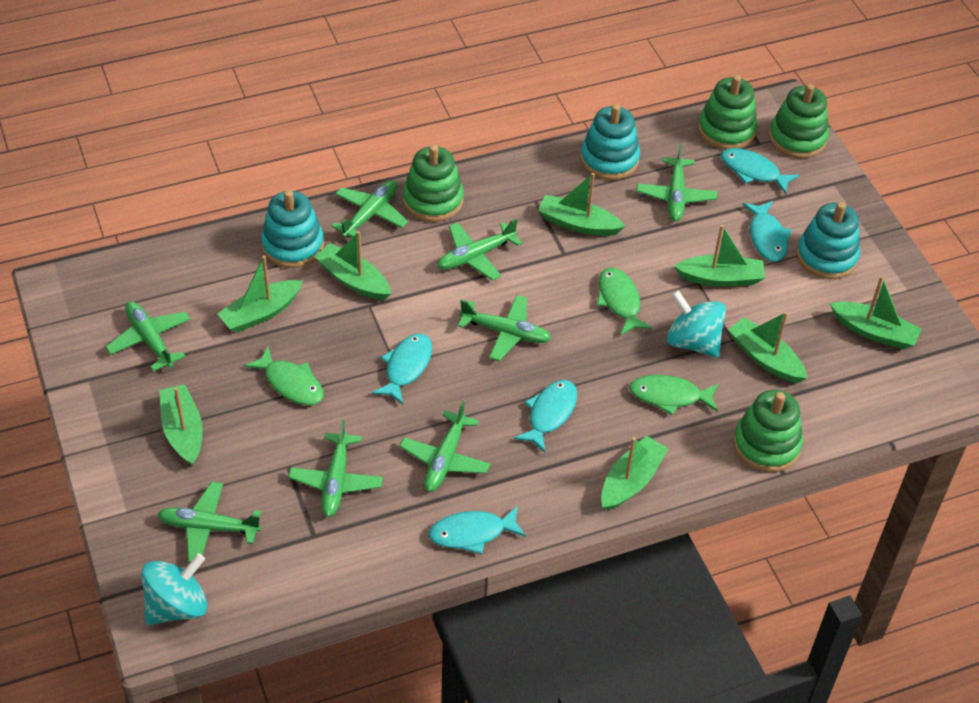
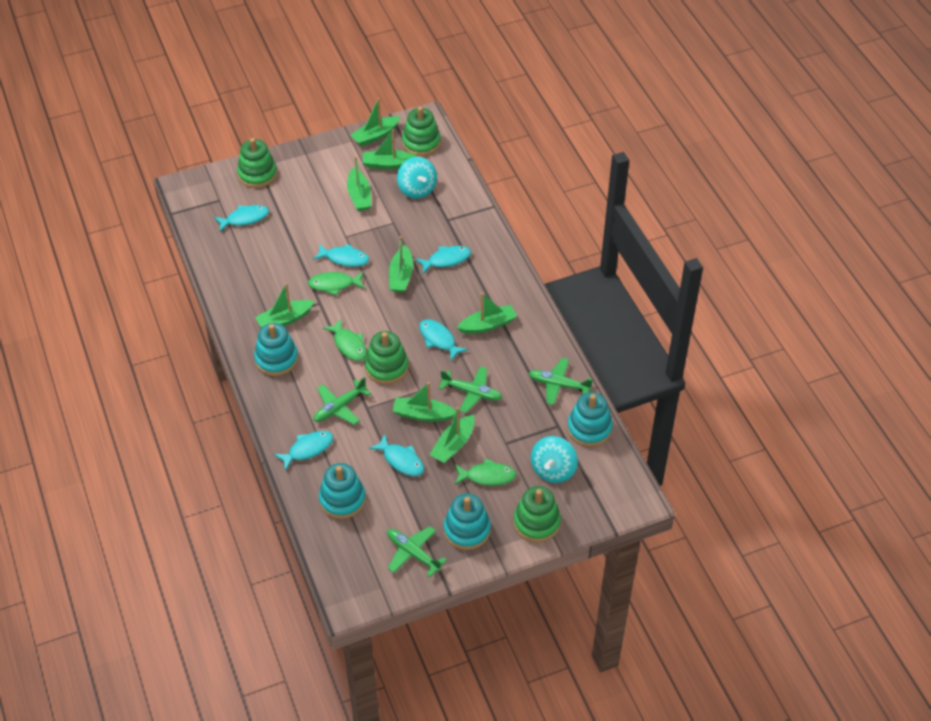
green plane: 8 -> 4
turquoise fish: 5 -> 6
turquoise stacking toy: 3 -> 4

